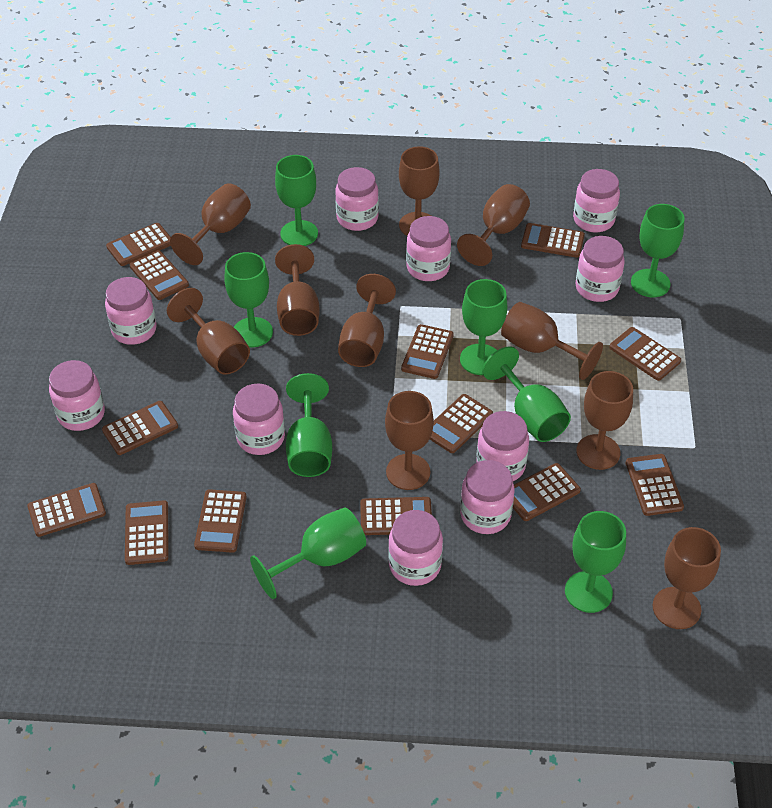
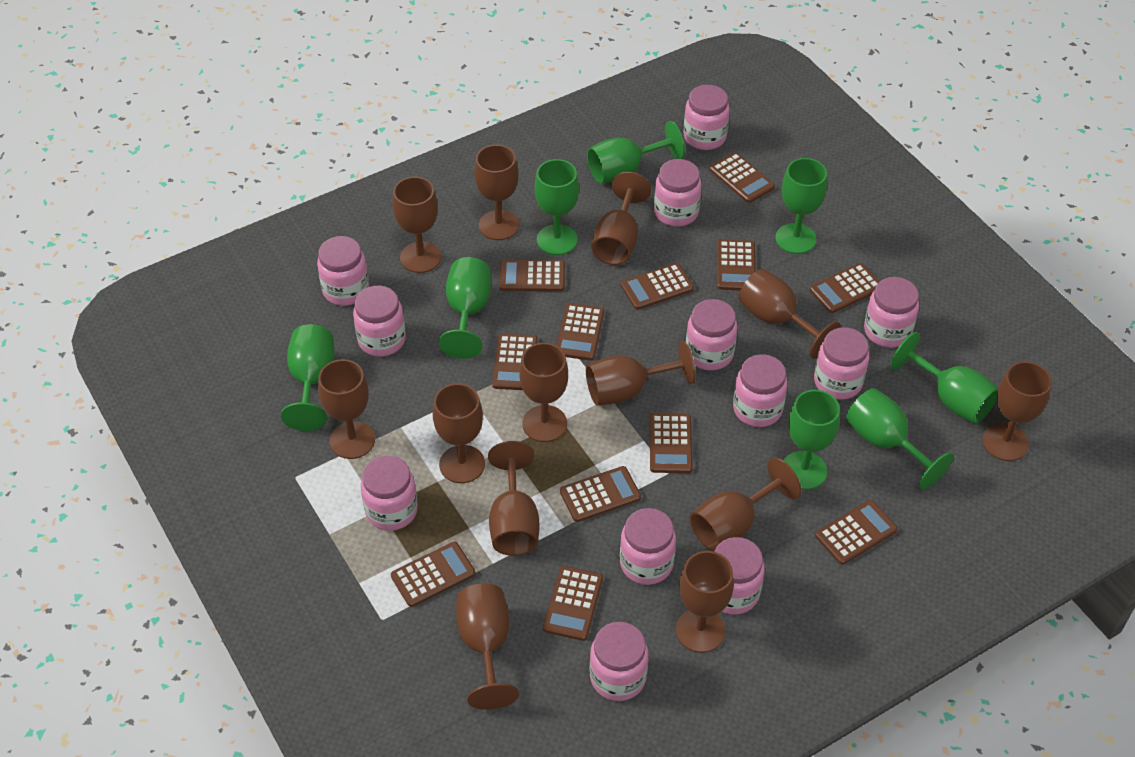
brown calculator: 13 -> 12
brown goblet: 10 -> 13
pink jar: 10 -> 12

